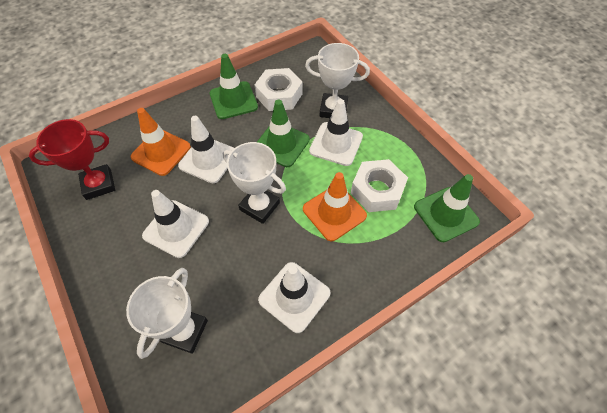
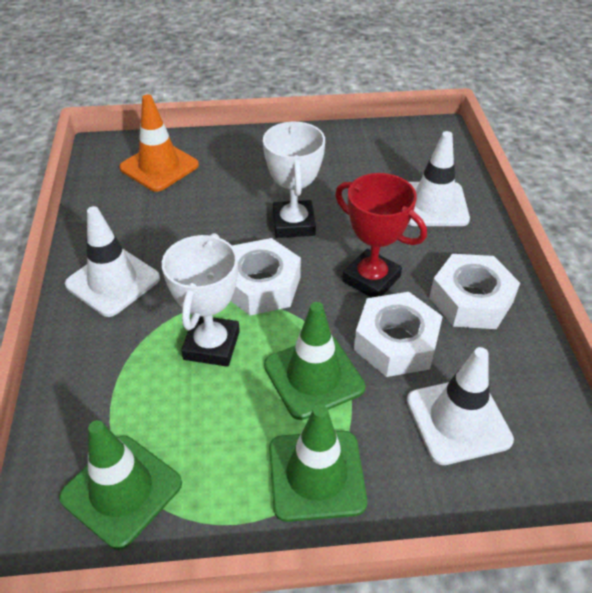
orange traffic cone: 2 -> 1
white nut: 2 -> 3
white traffic cone: 4 -> 3
white trophy: 3 -> 2

